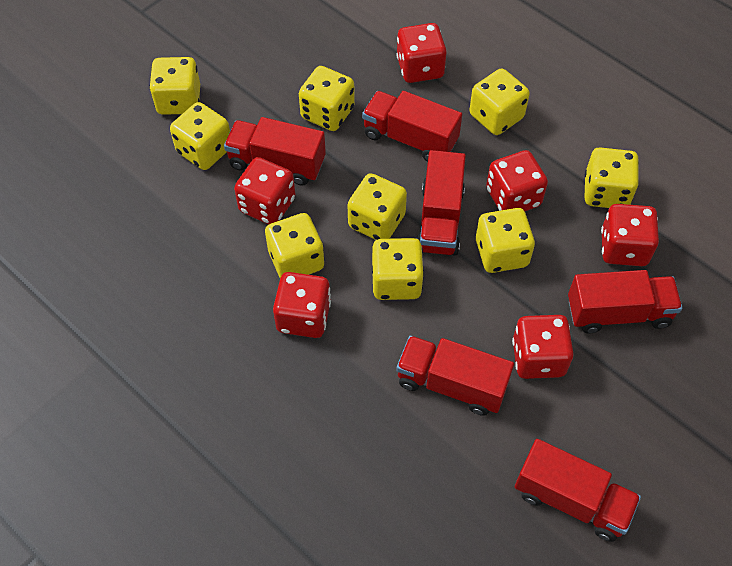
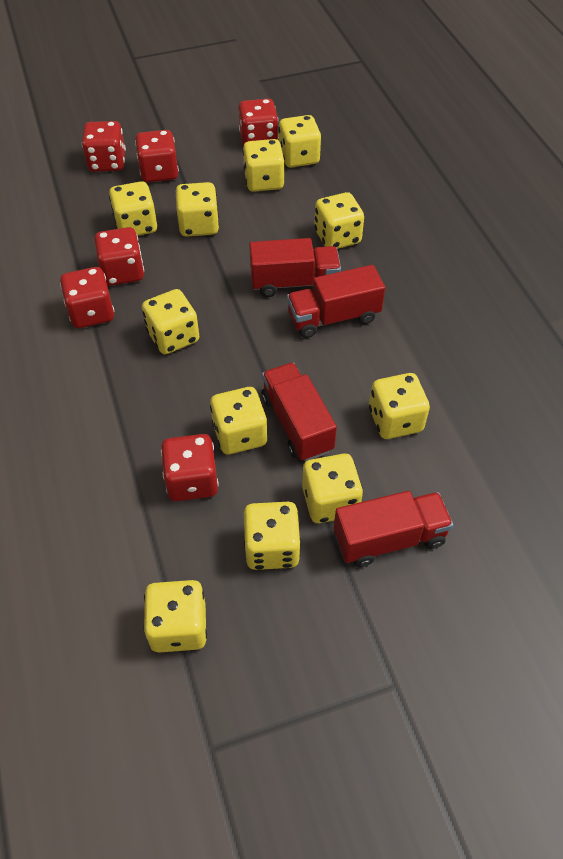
red truck: 6 -> 4
yellow dice: 9 -> 11

